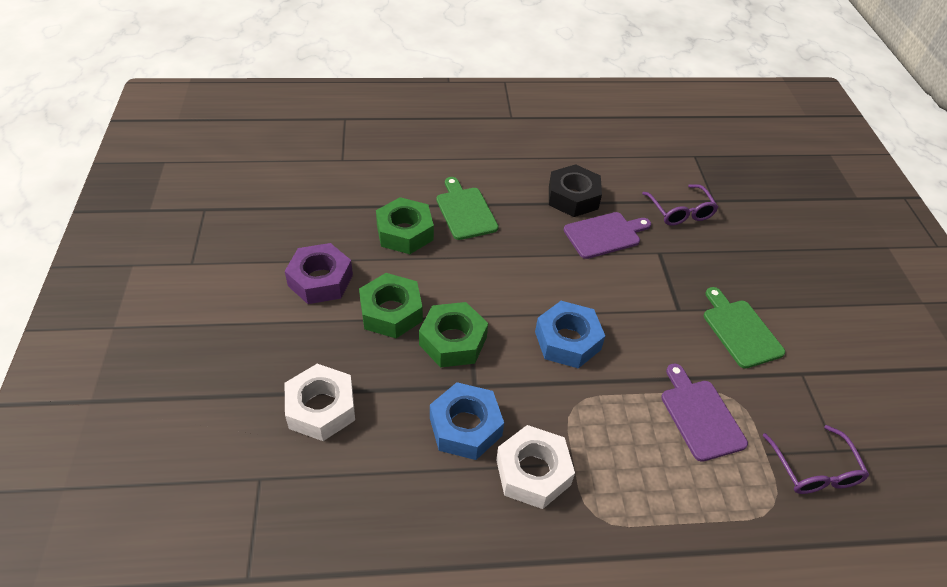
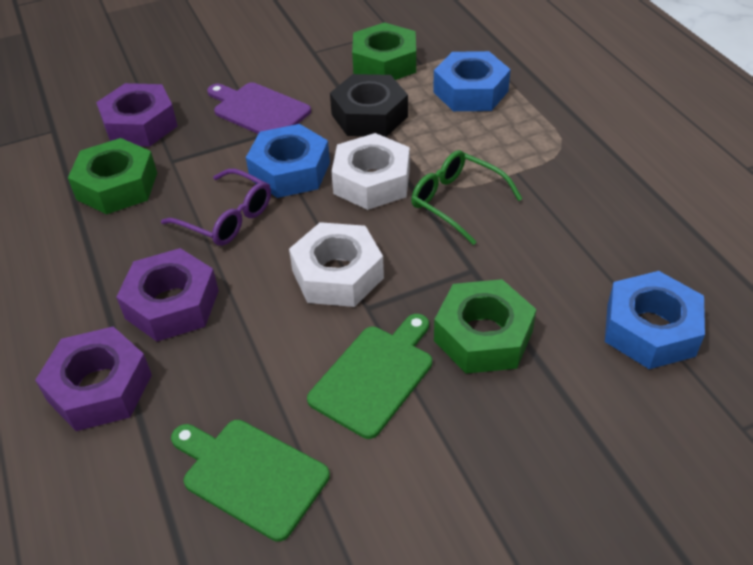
blue nut: 2 -> 3
green glasses: 0 -> 1
purple cutting board: 2 -> 1
purple glasses: 2 -> 1
purple nut: 1 -> 3

